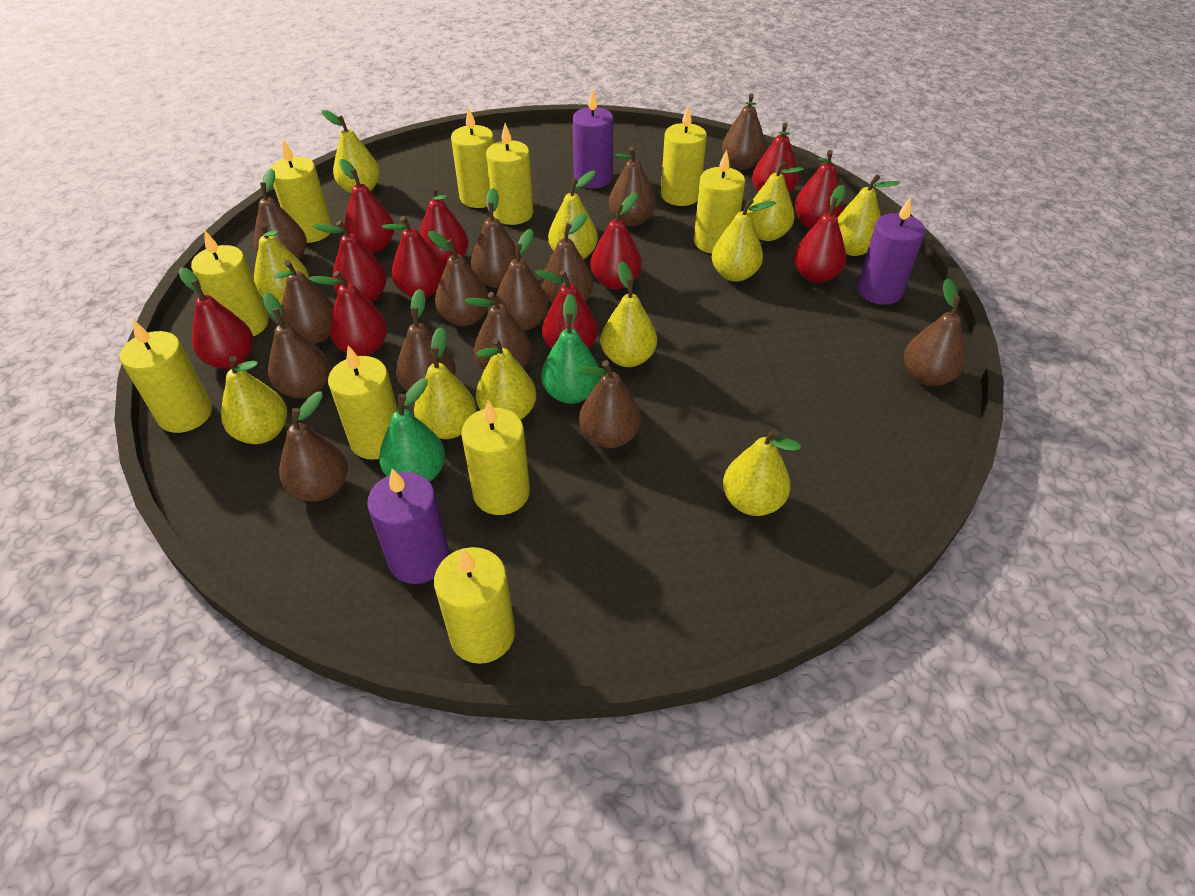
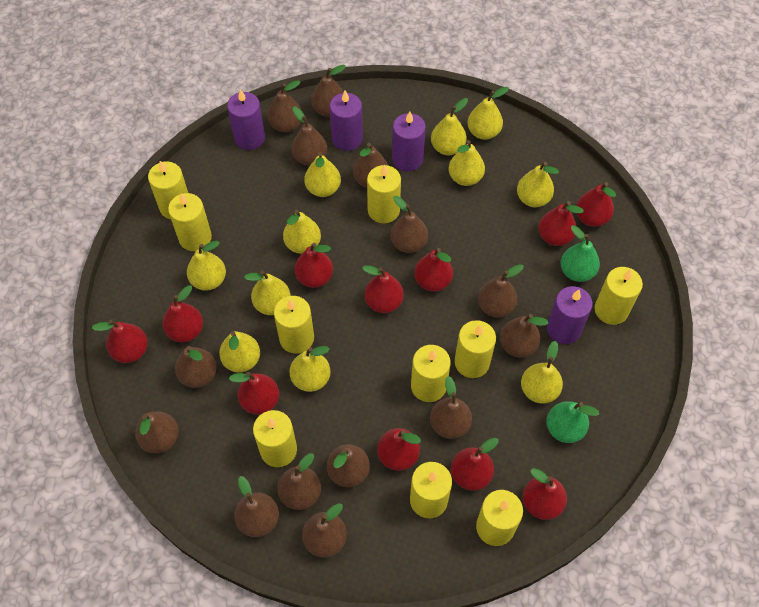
purple candle: 3 -> 4

